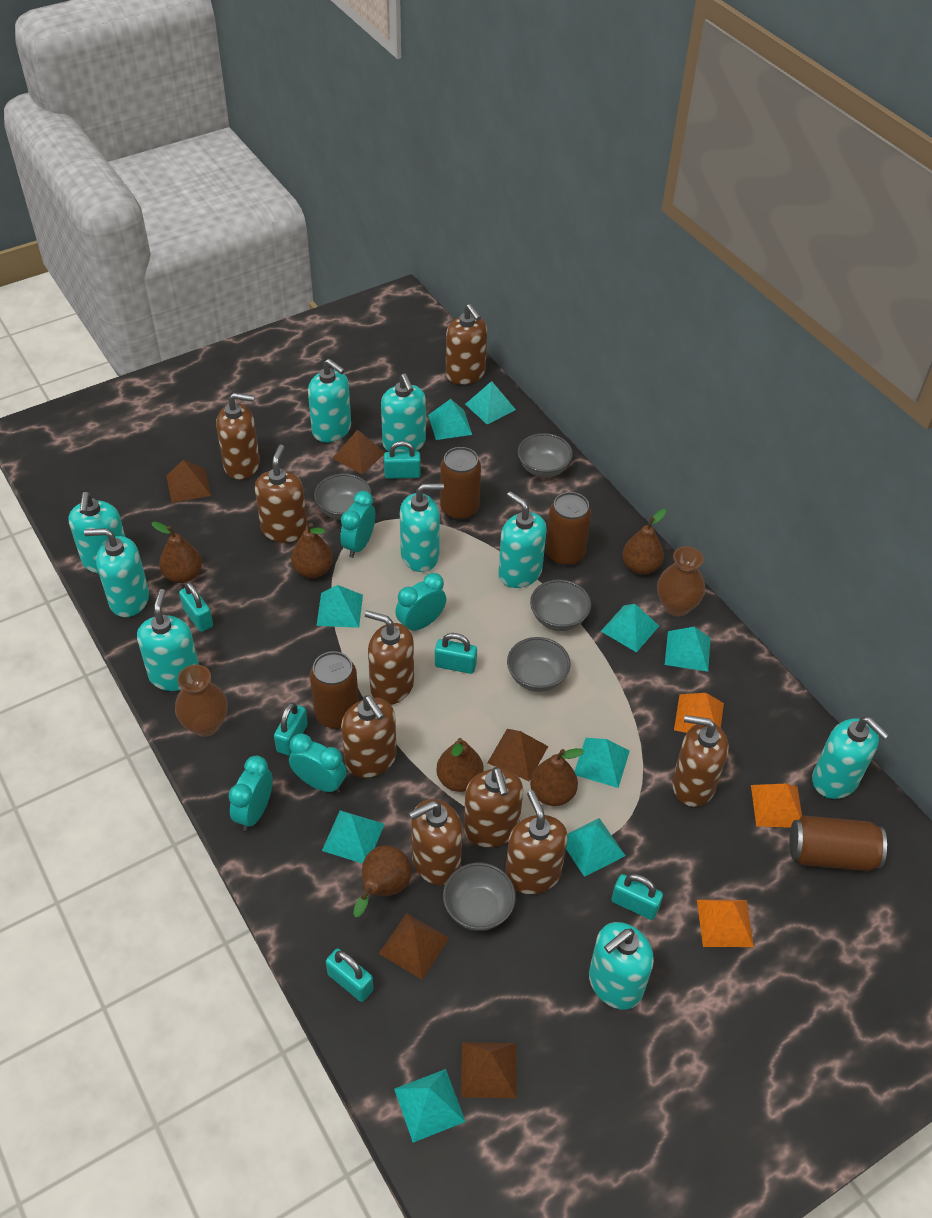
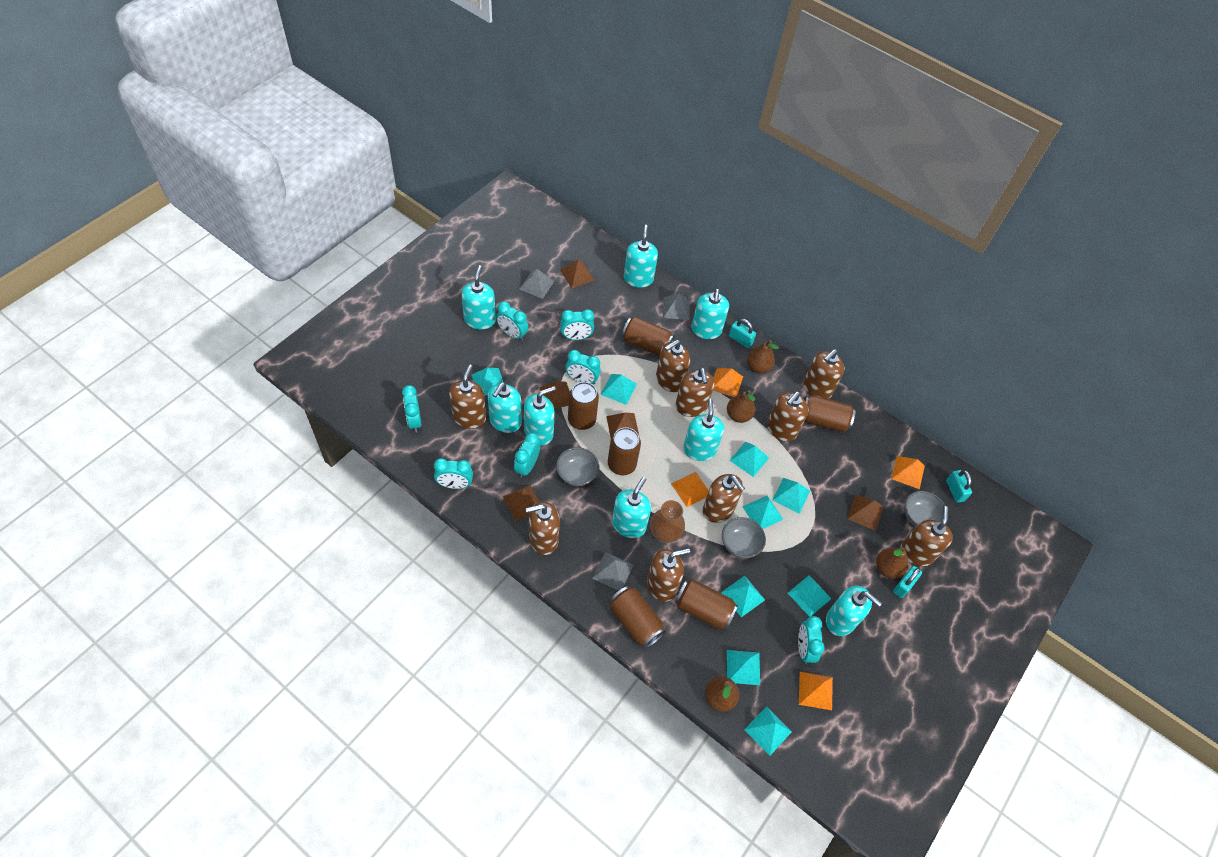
brown can: 4 -> 6
brown pear: 6 -> 4
brown vase: 2 -> 1
grey bowl: 5 -> 3
grey pyramid: 0 -> 3
orange pyramid: 3 -> 4
turquoise clock: 4 -> 7
turquoise padlock: 6 -> 3
turquoise soap dispenser: 9 -> 8

